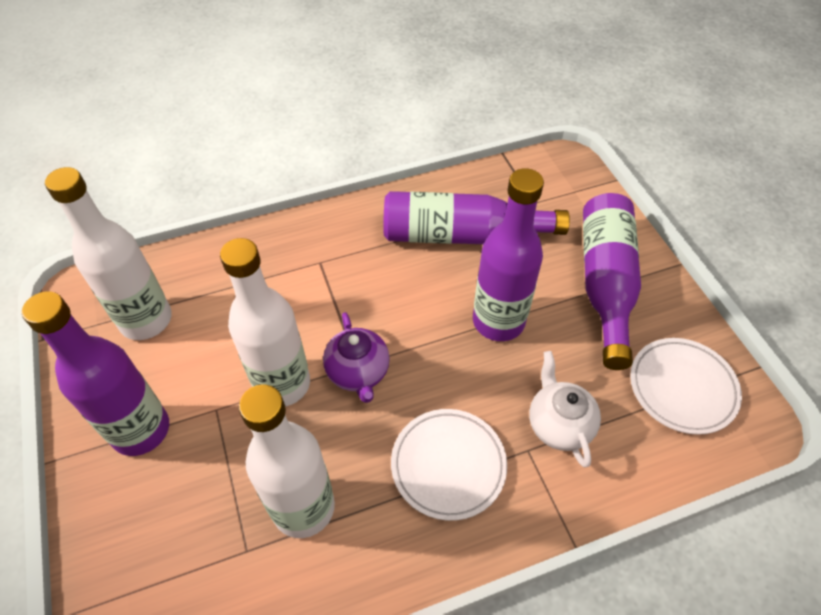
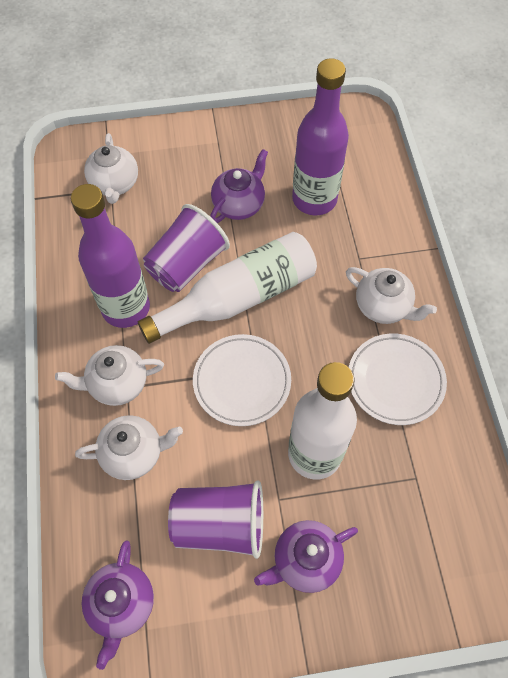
purple bottle: 4 -> 2
purple cup: 0 -> 2
purple teapot: 1 -> 3
white bottle: 3 -> 2
white teapot: 1 -> 4

